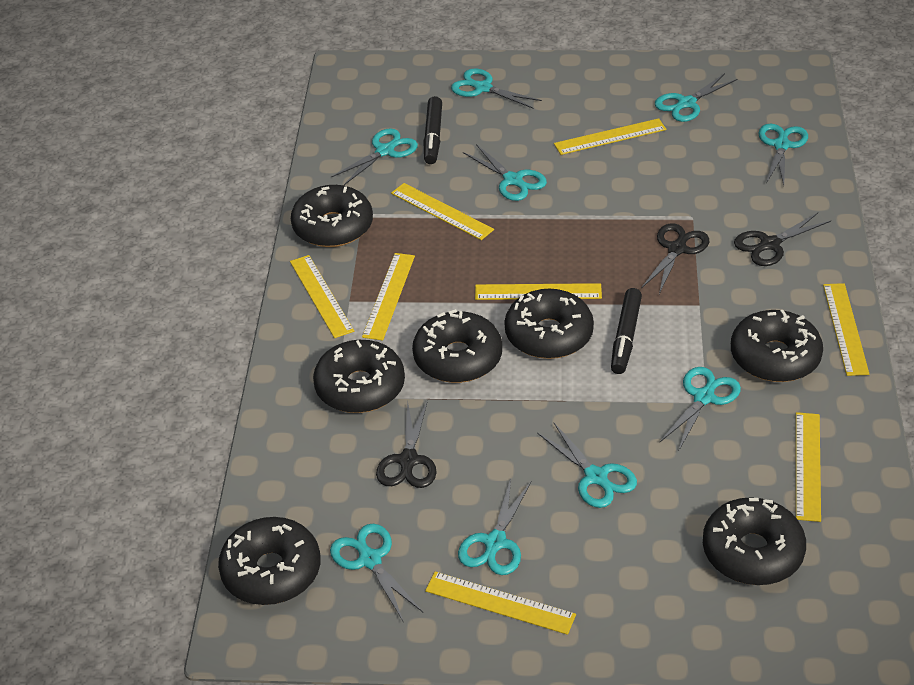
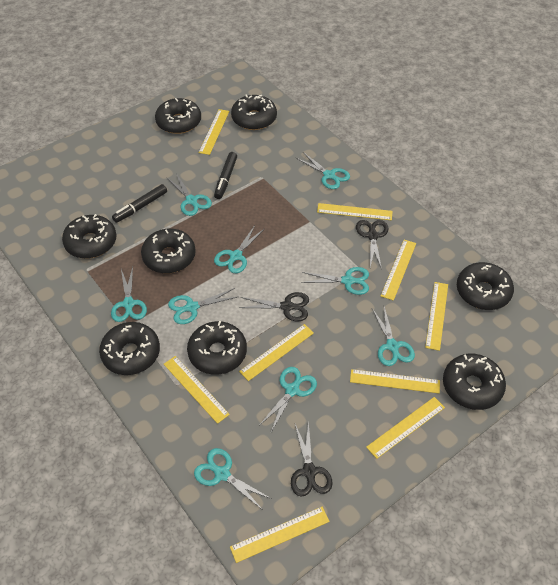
black donut: 7 -> 8
yellow ruler: 8 -> 9

